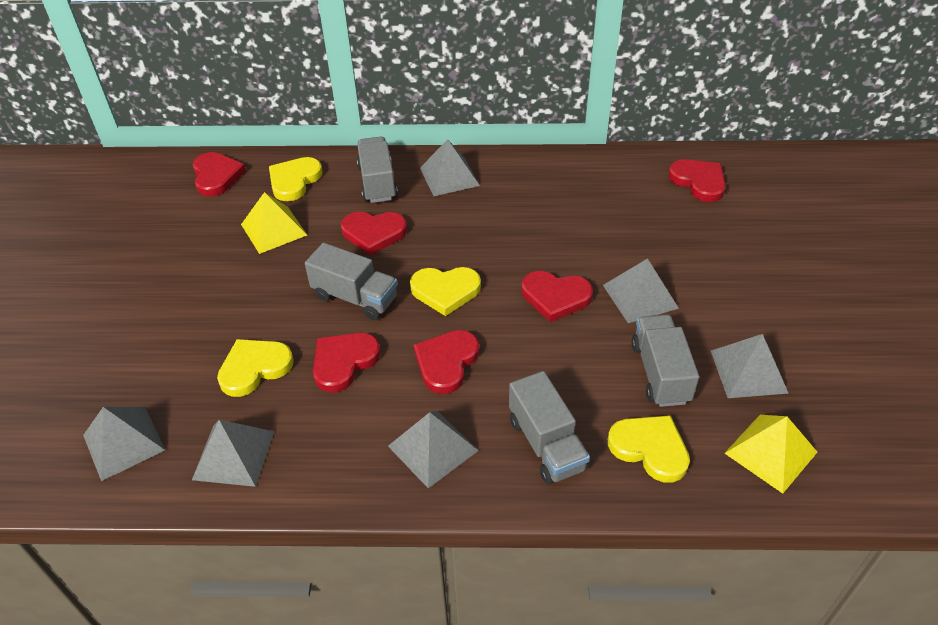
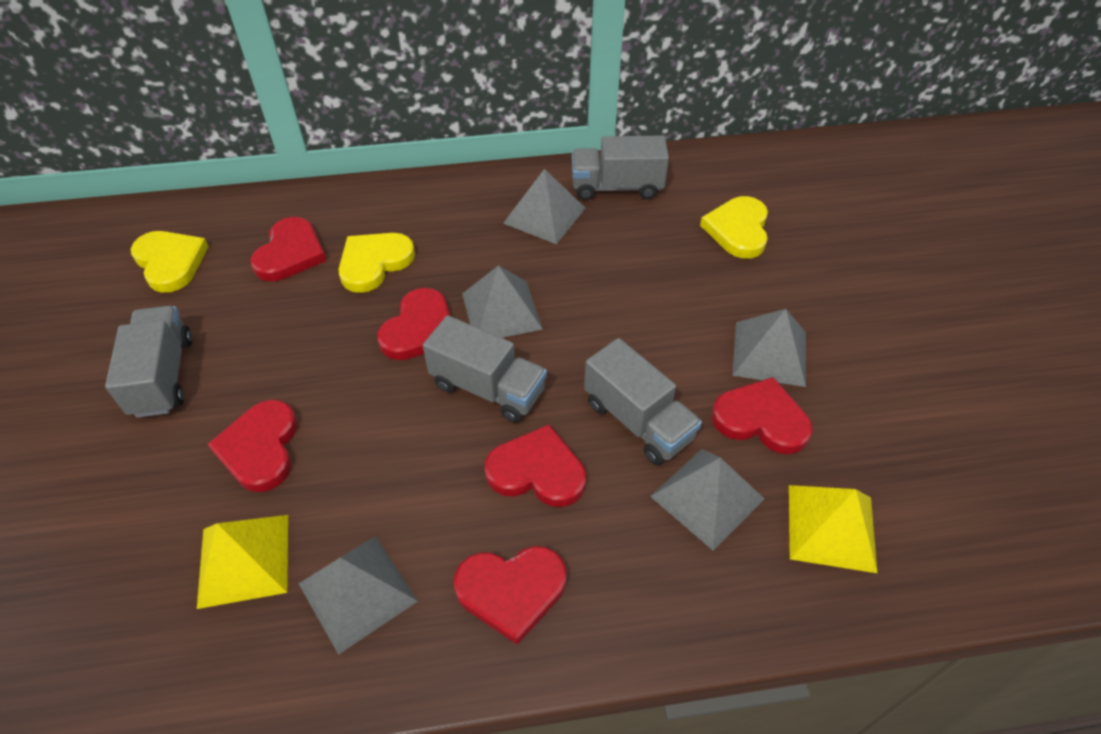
grey pyramid: 6 -> 5
yellow heart: 4 -> 3

